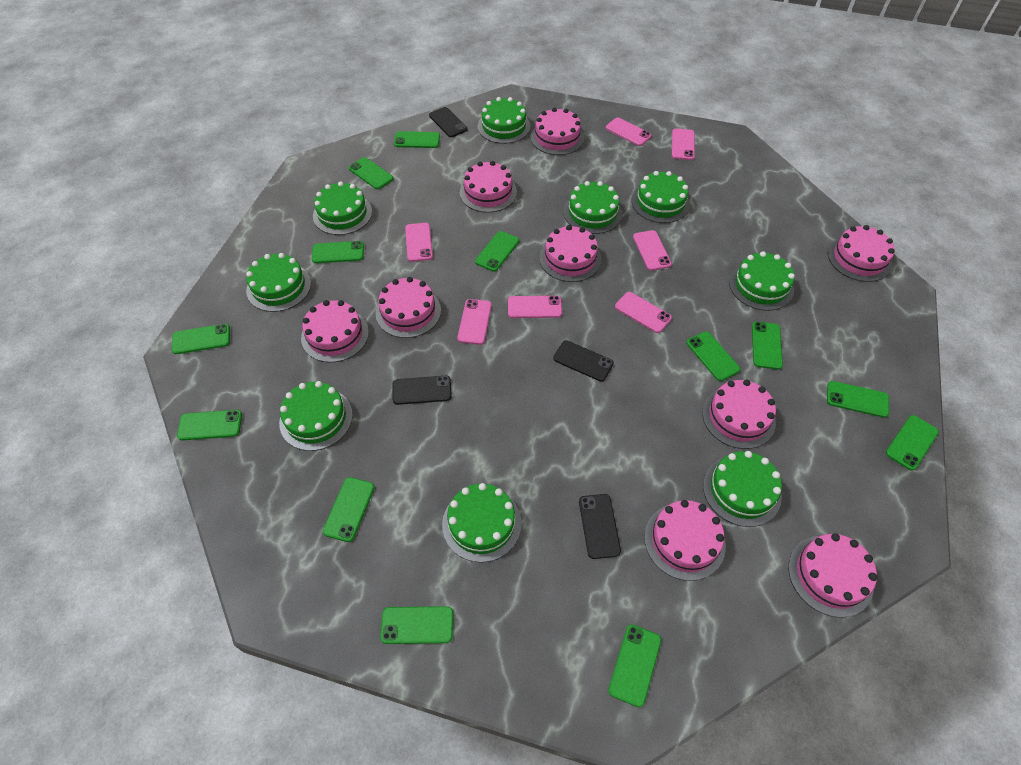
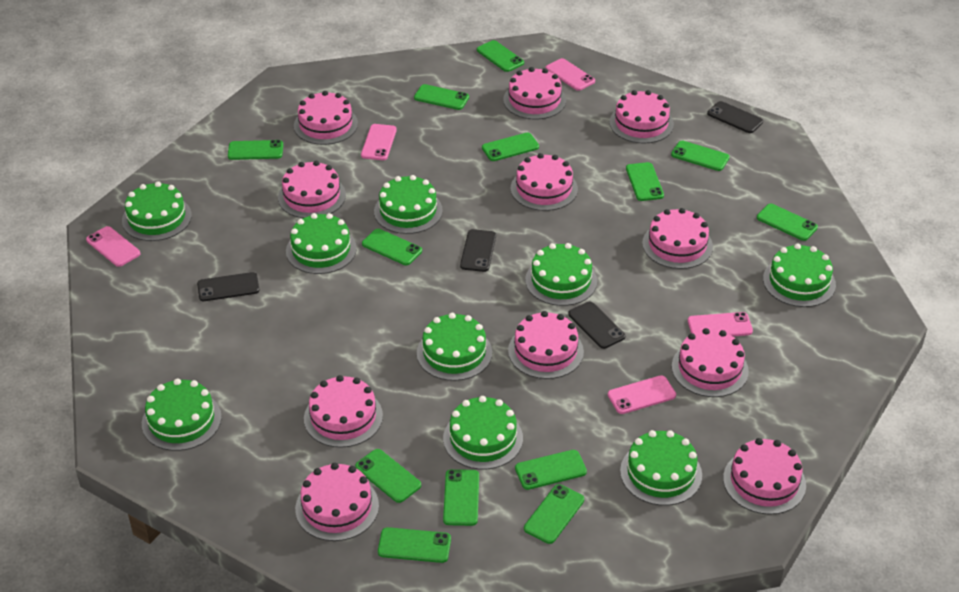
pink cake: 9 -> 11
pink phone: 7 -> 5

